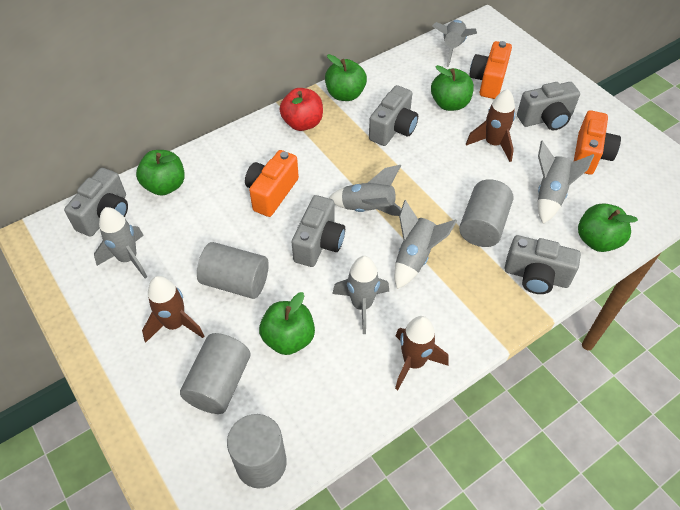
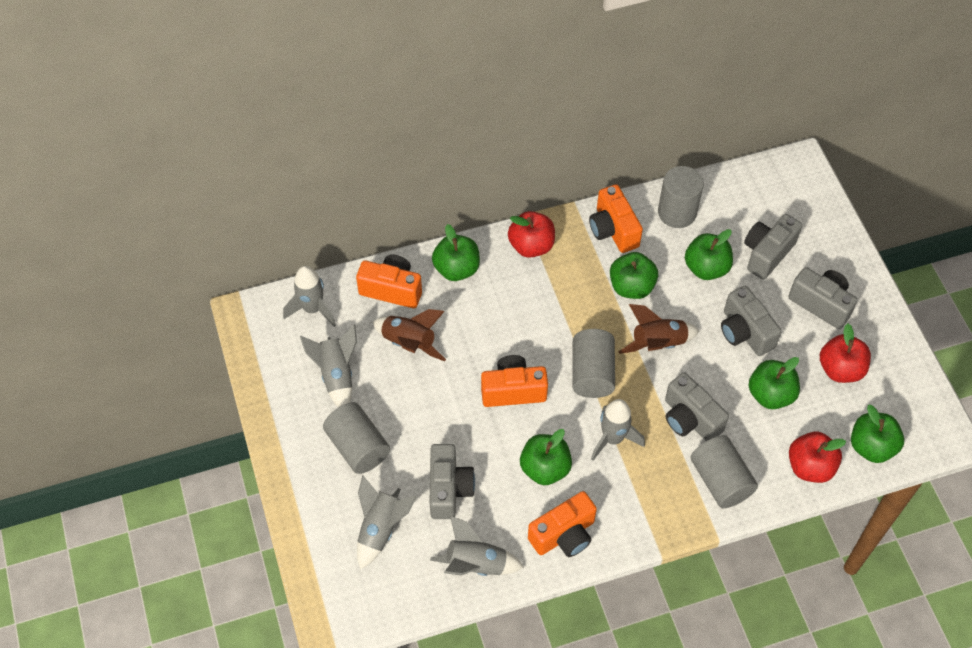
brown rocket: 3 -> 2
green apple: 5 -> 6
grey rocket: 6 -> 5
orange camera: 3 -> 4
red apple: 1 -> 3

